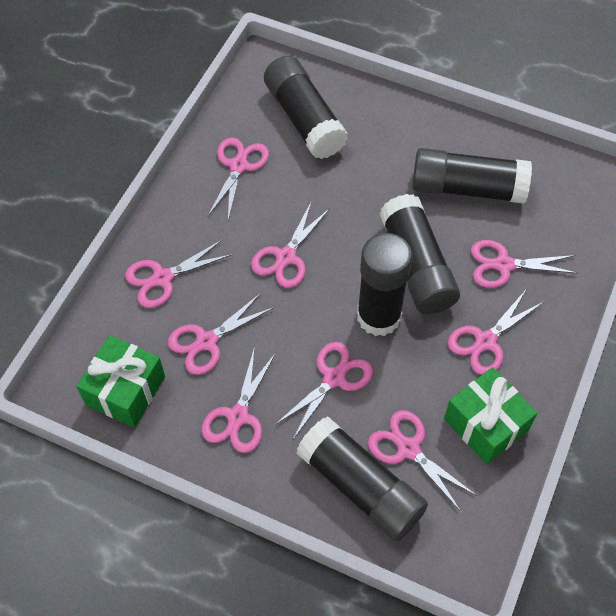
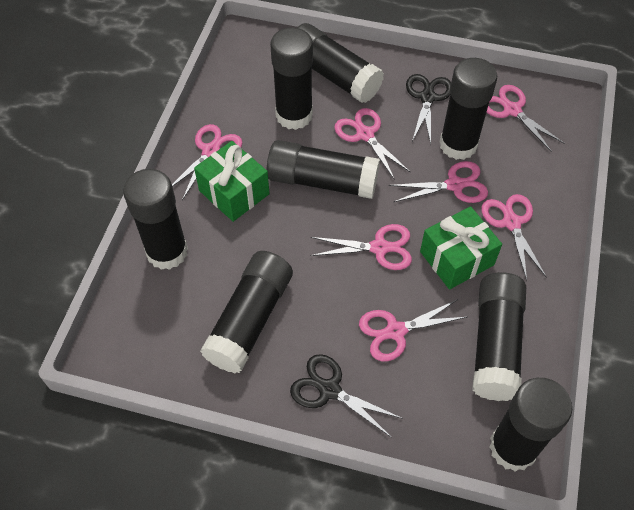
black glue stick: 5 -> 8
black scissors: 0 -> 2
pink scissors: 9 -> 7

